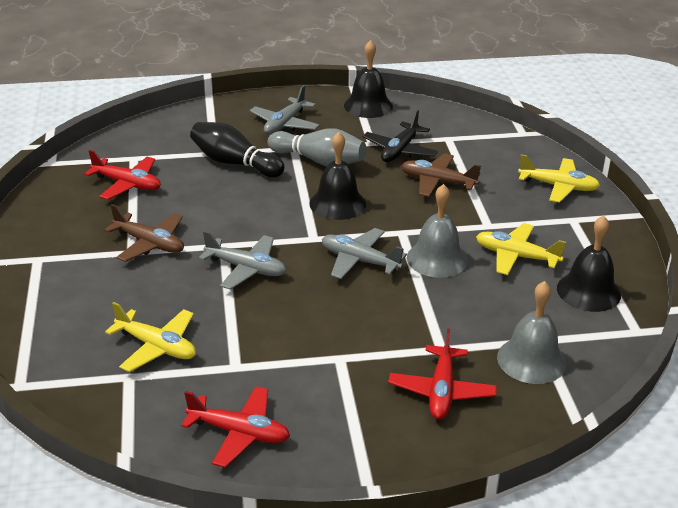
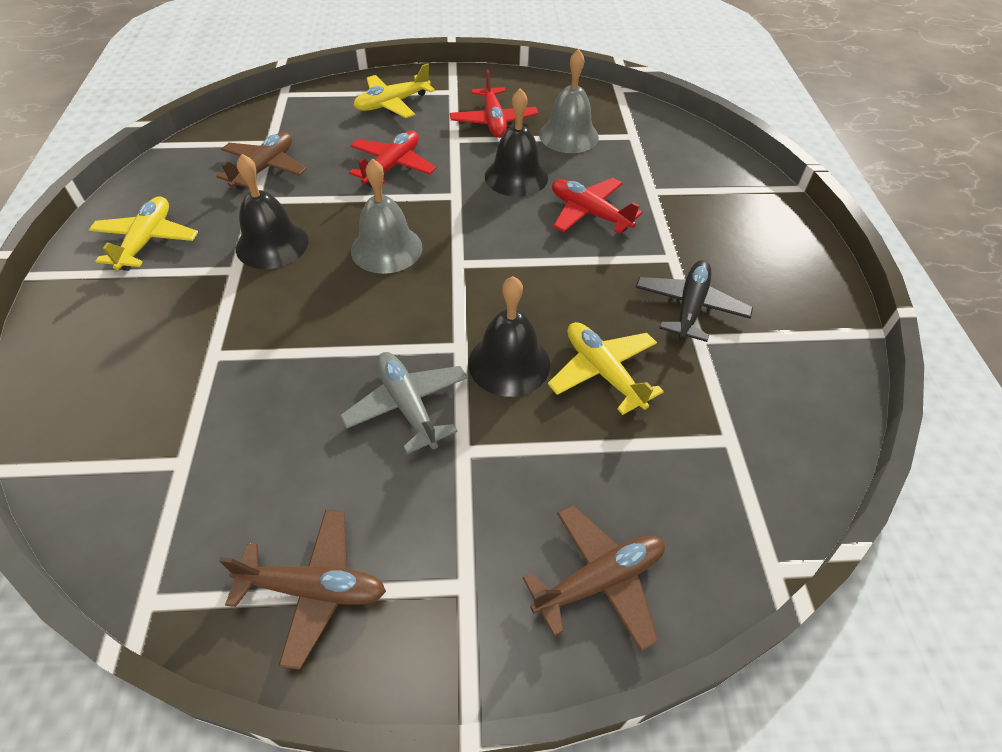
black bowling pin: 1 -> 0
brown plane: 2 -> 3
grey bowling pin: 1 -> 0
grey plane: 3 -> 1

